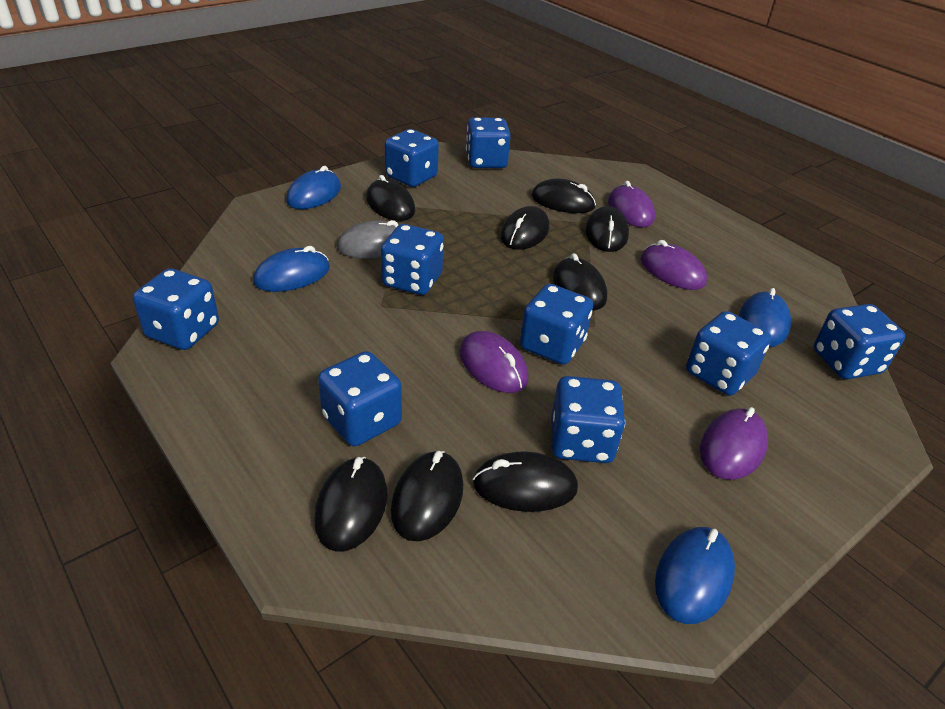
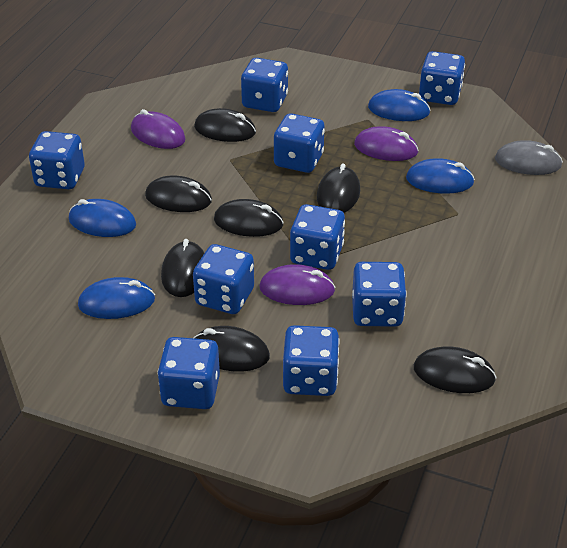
black mouse: 8 -> 7
purple mouse: 4 -> 3

